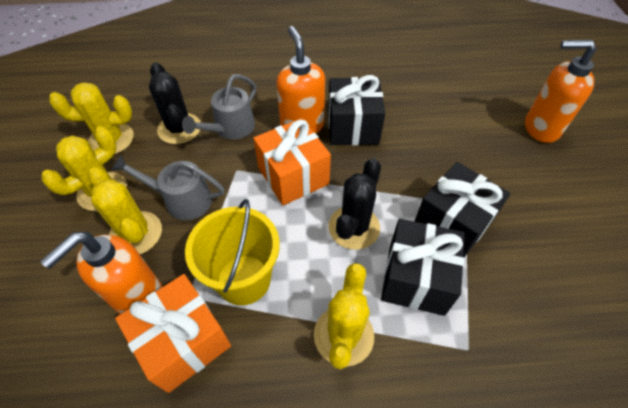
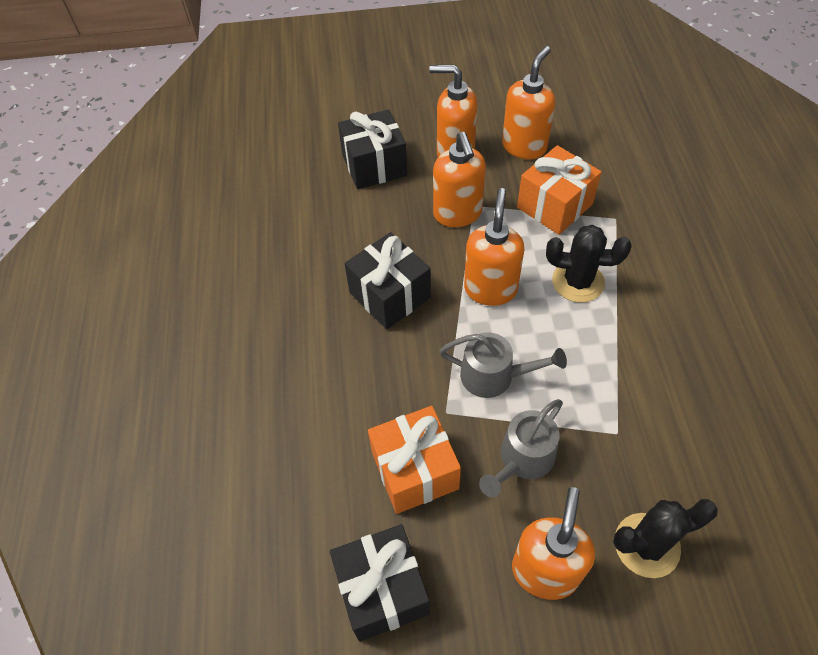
orange soap dispenser: 3 -> 5
yellow bucket: 1 -> 0
yellow cactus: 4 -> 0

